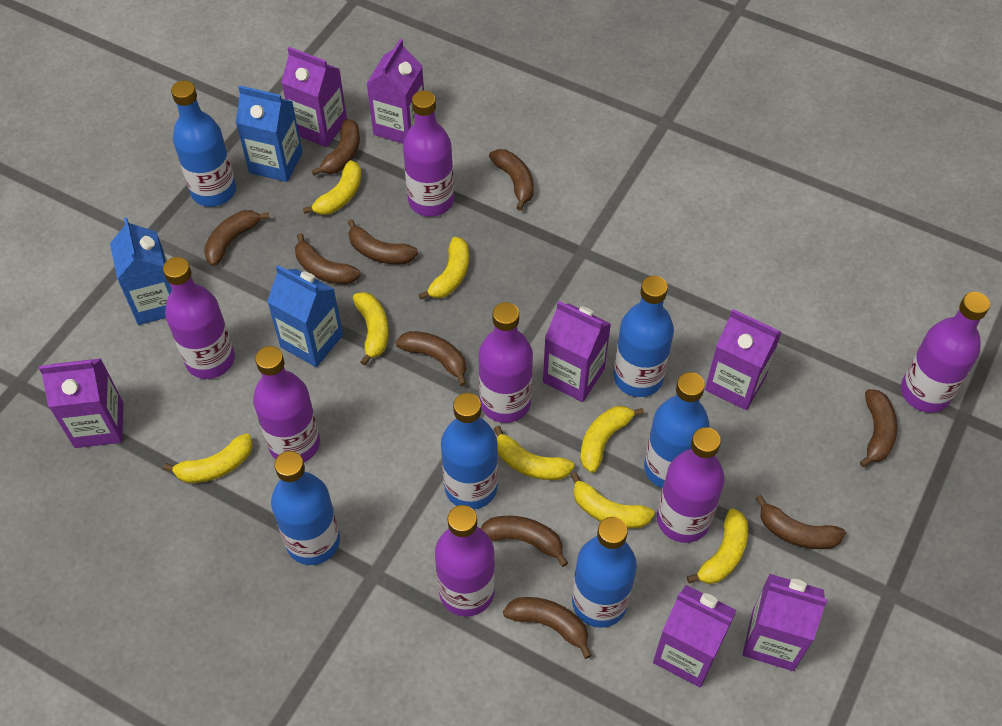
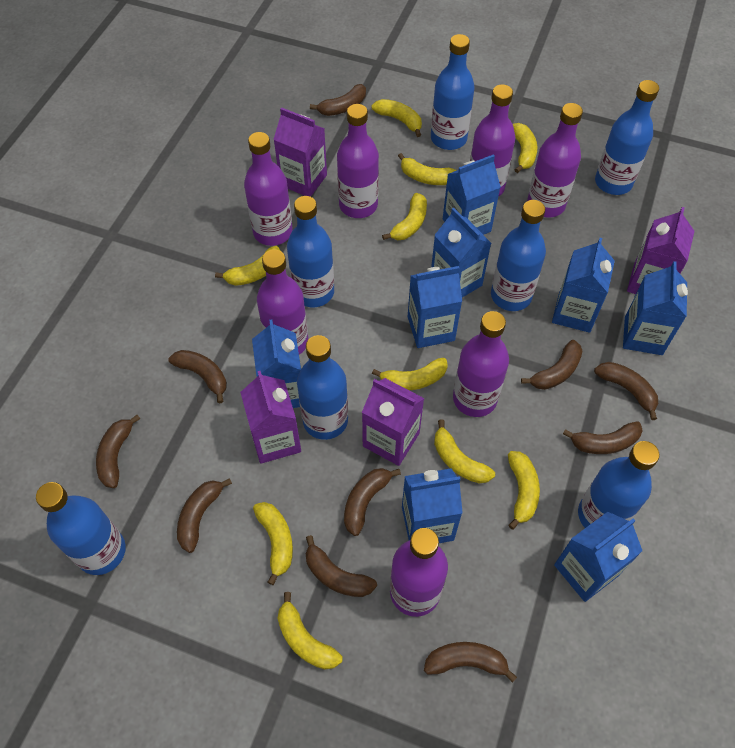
blue bottle: 6 -> 7
blue carton: 3 -> 8
purple carton: 7 -> 4
yellow banana: 8 -> 10

